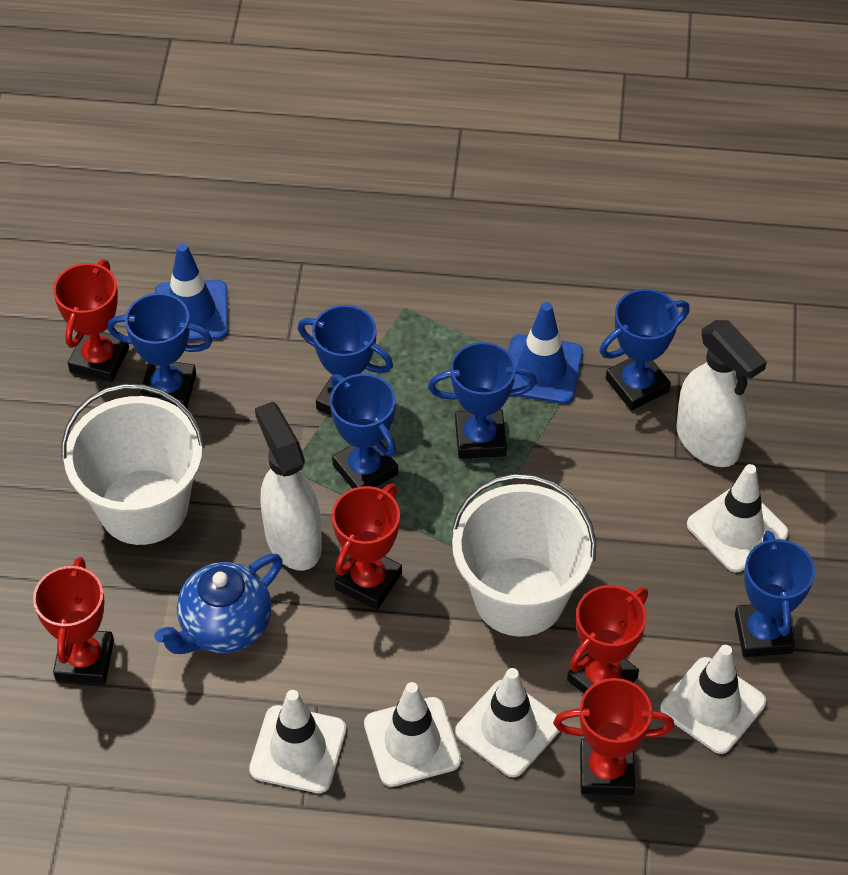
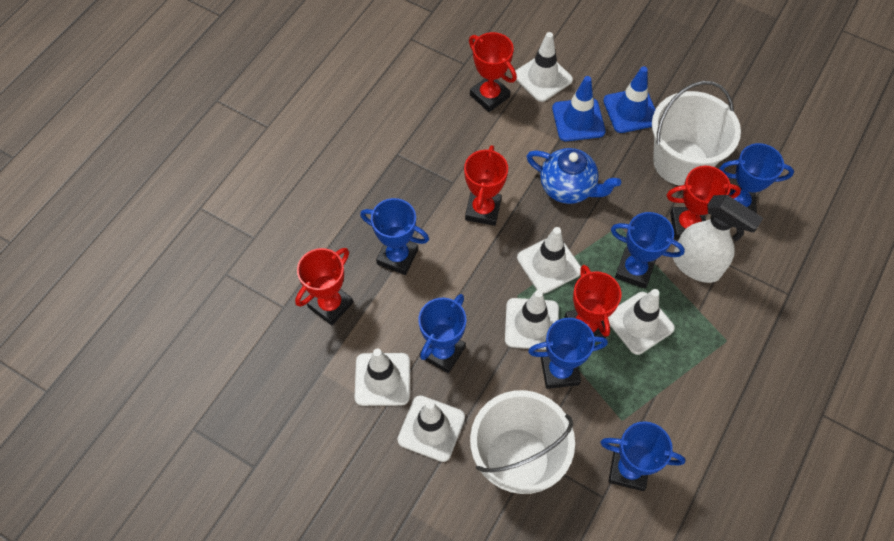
white spray bottle: 2 -> 1
white traffic cone: 5 -> 6

